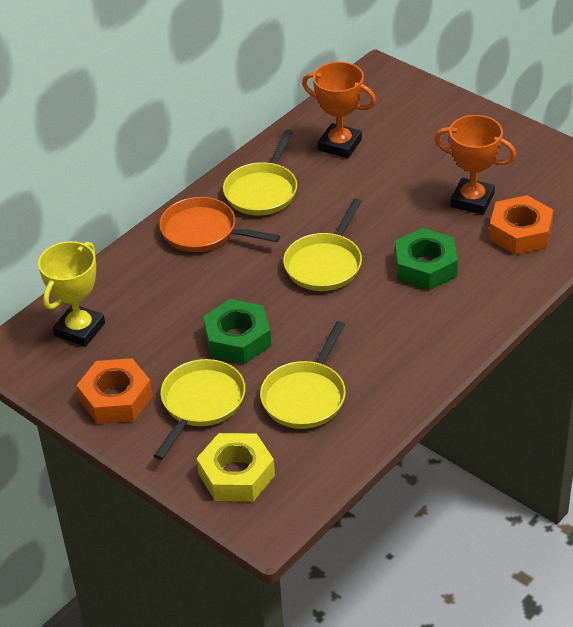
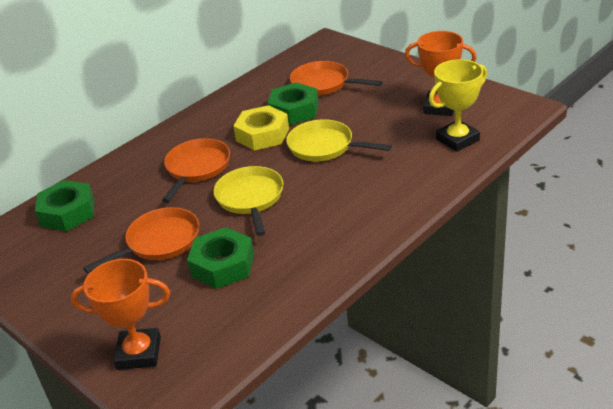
green nut: 2 -> 3
orange nut: 2 -> 0
orange pan: 1 -> 3
yellow pan: 4 -> 2

